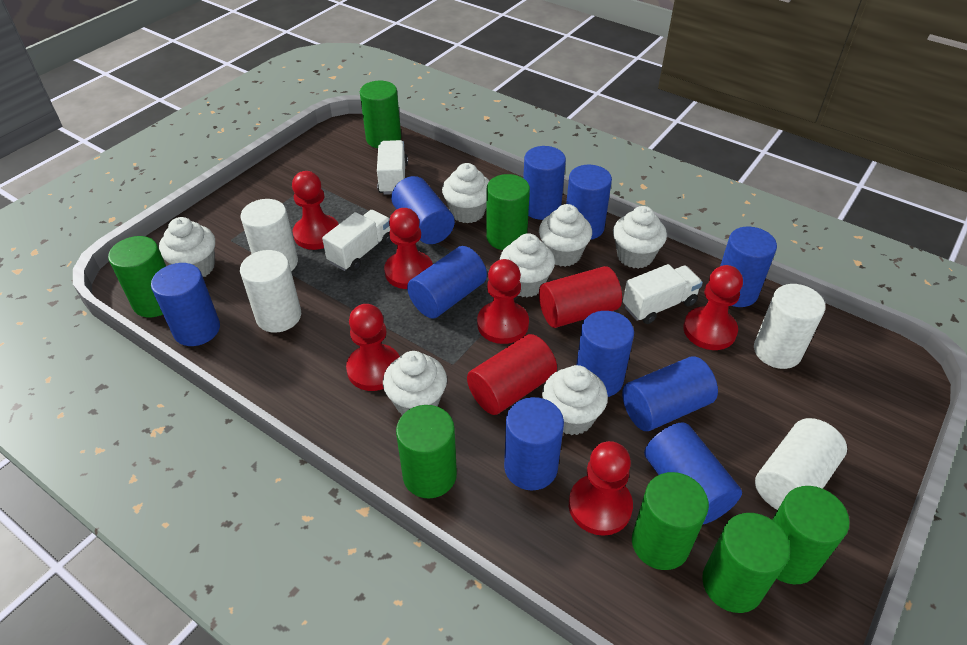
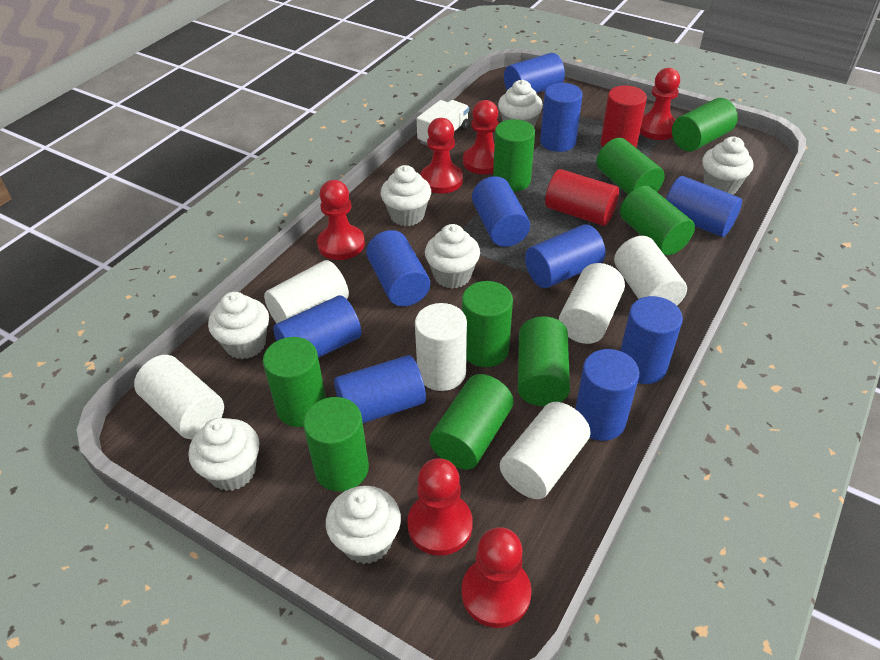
green cylinder: 7 -> 9
white cylinder: 4 -> 6
white truck: 3 -> 1

